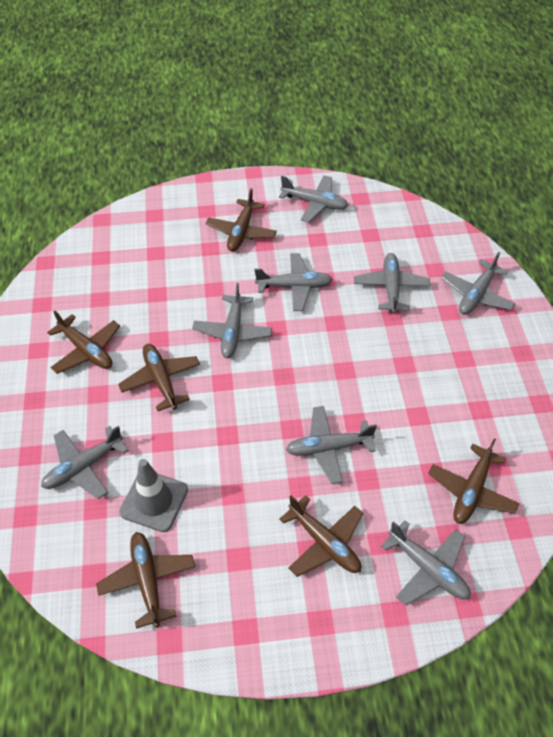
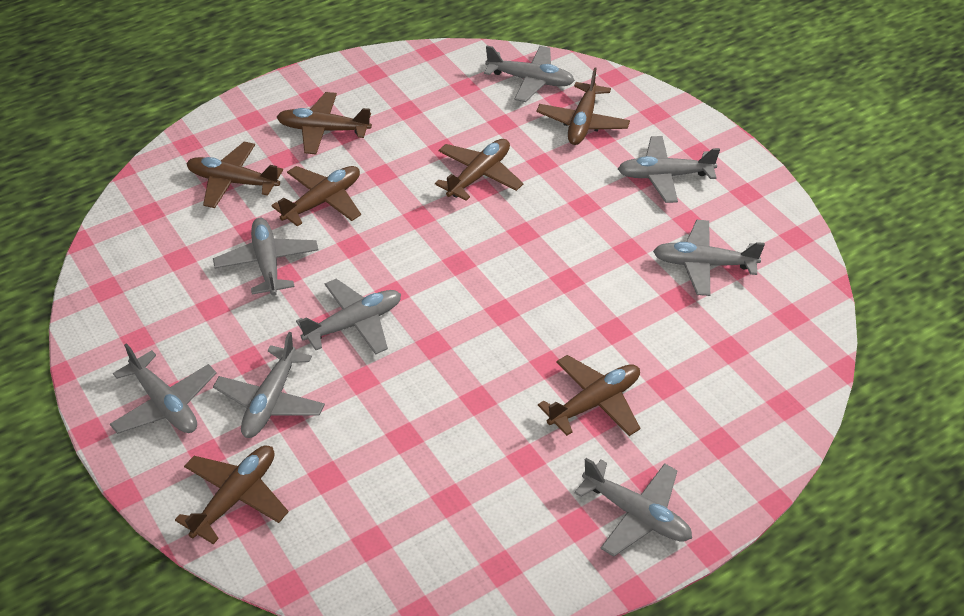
brown plane: 6 -> 7
grey traffic cone: 1 -> 0

